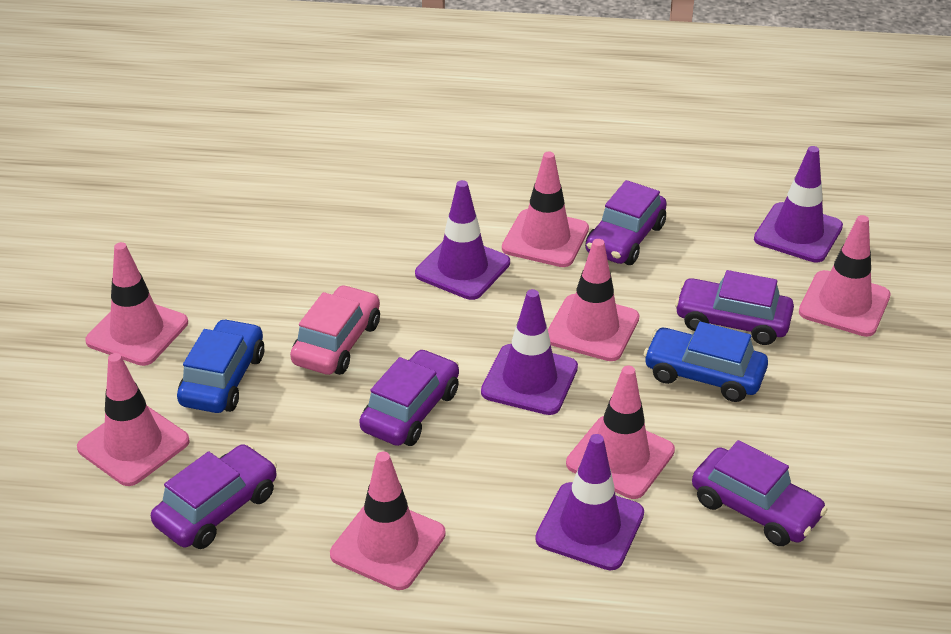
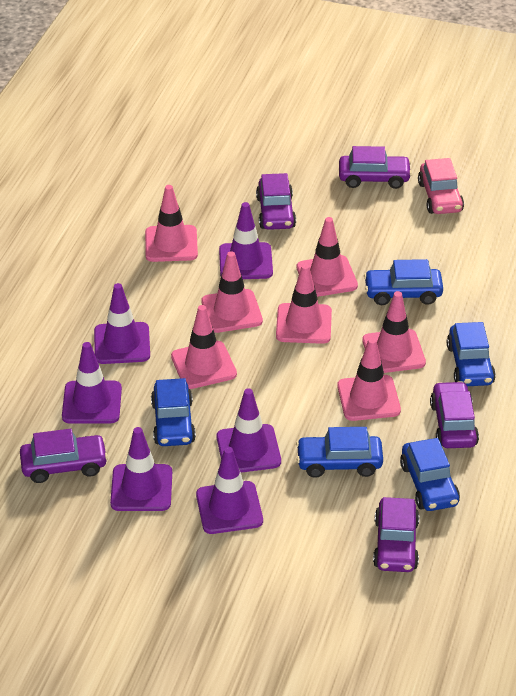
blue car: 2 -> 5
purple traffic cone: 4 -> 6

